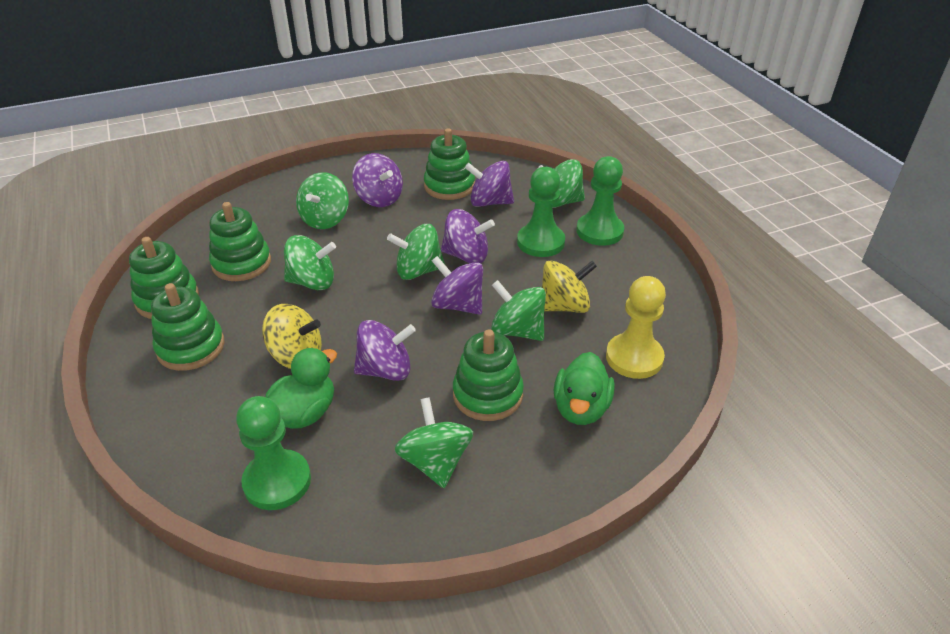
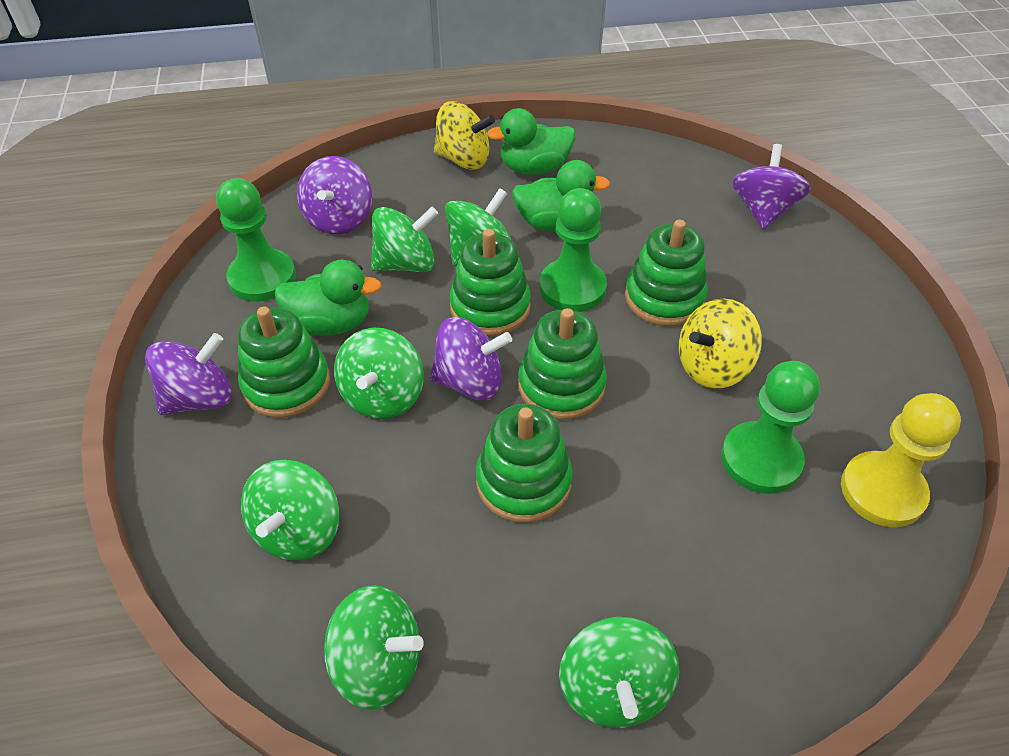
green duck: 2 -> 3
purple spinning top: 5 -> 4

